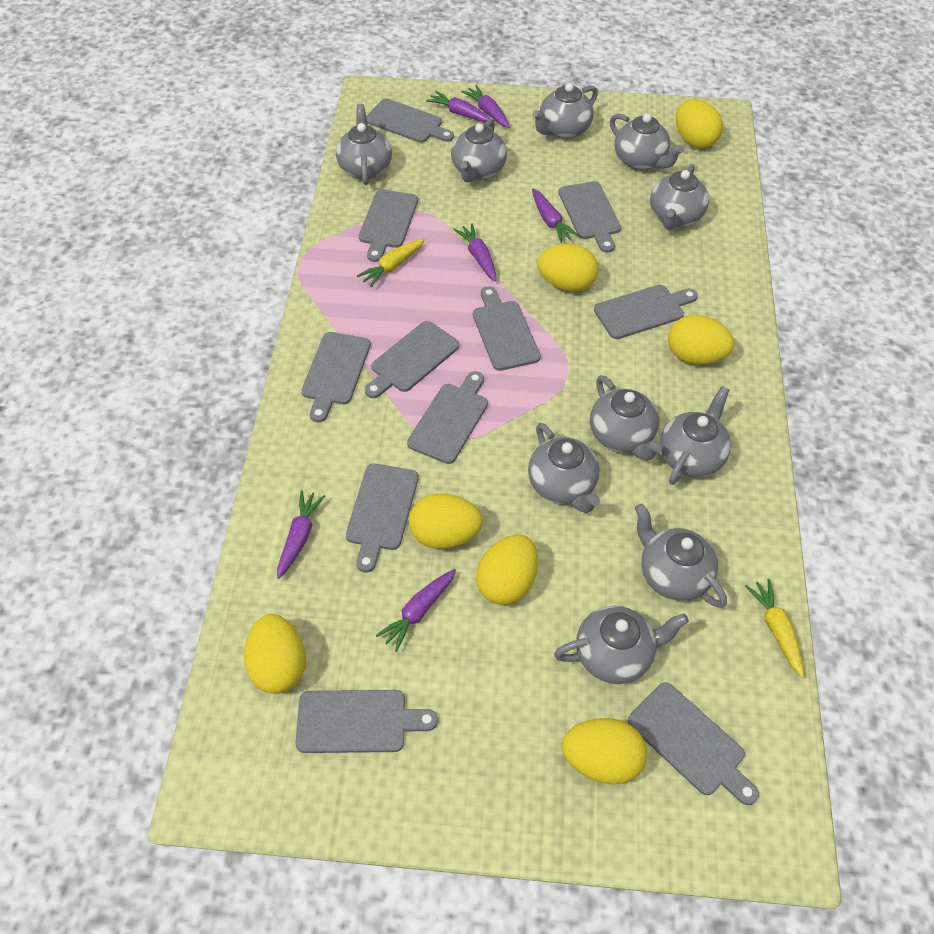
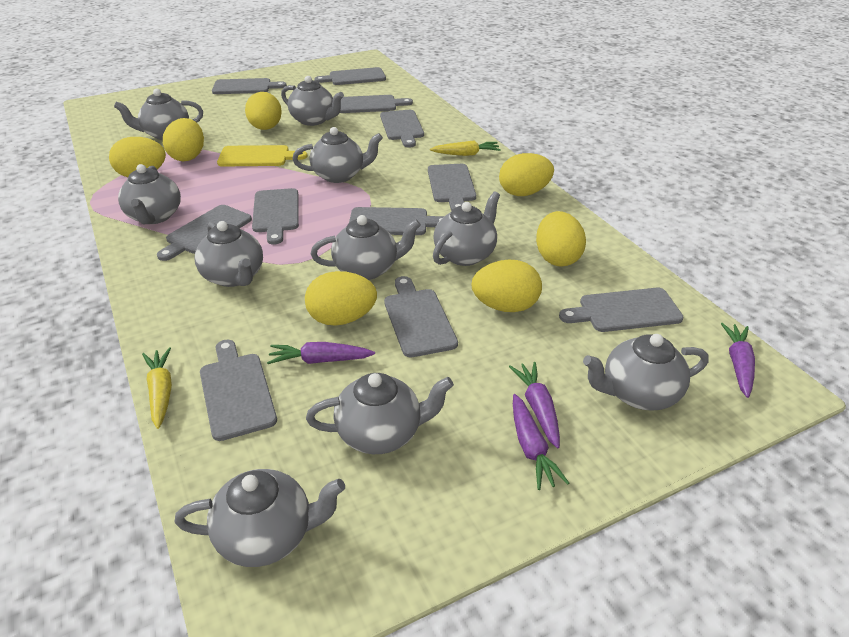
purple carrot: 6 -> 4
yellow cutting board: 0 -> 1

